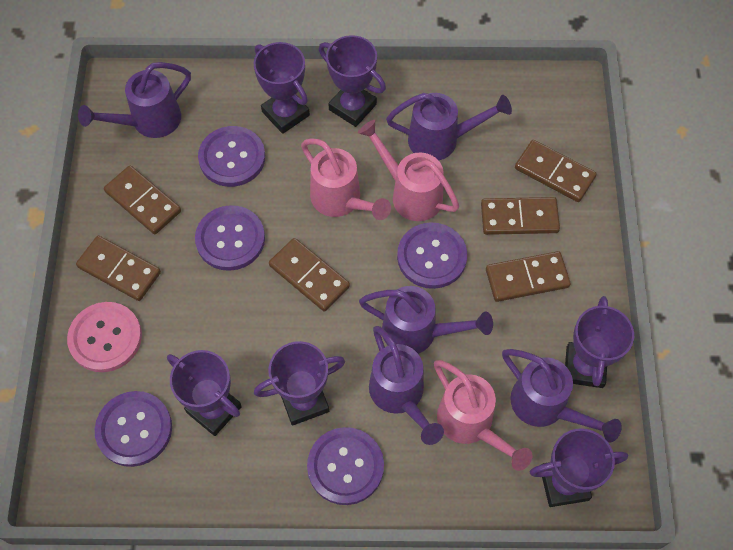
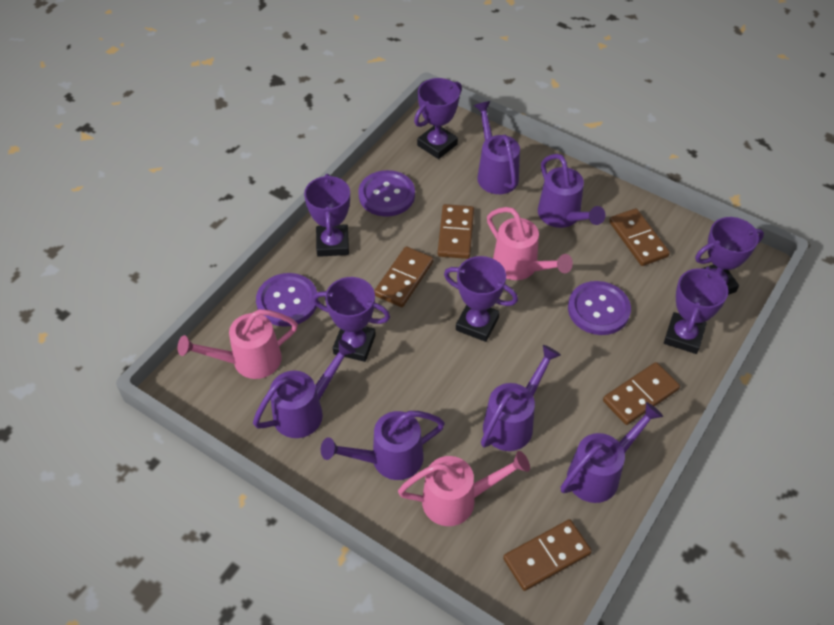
brown domino: 6 -> 5
pink button: 1 -> 0
purple button: 5 -> 3
purple watering can: 5 -> 6

